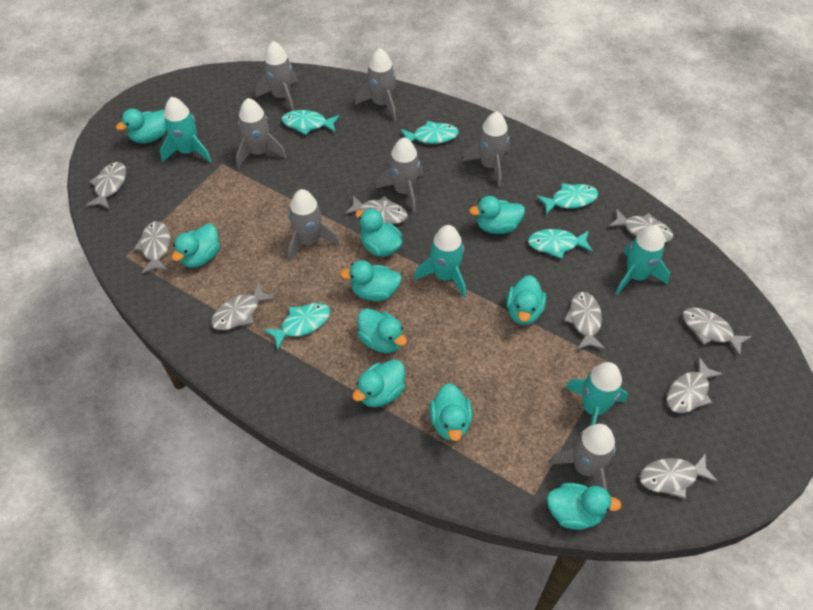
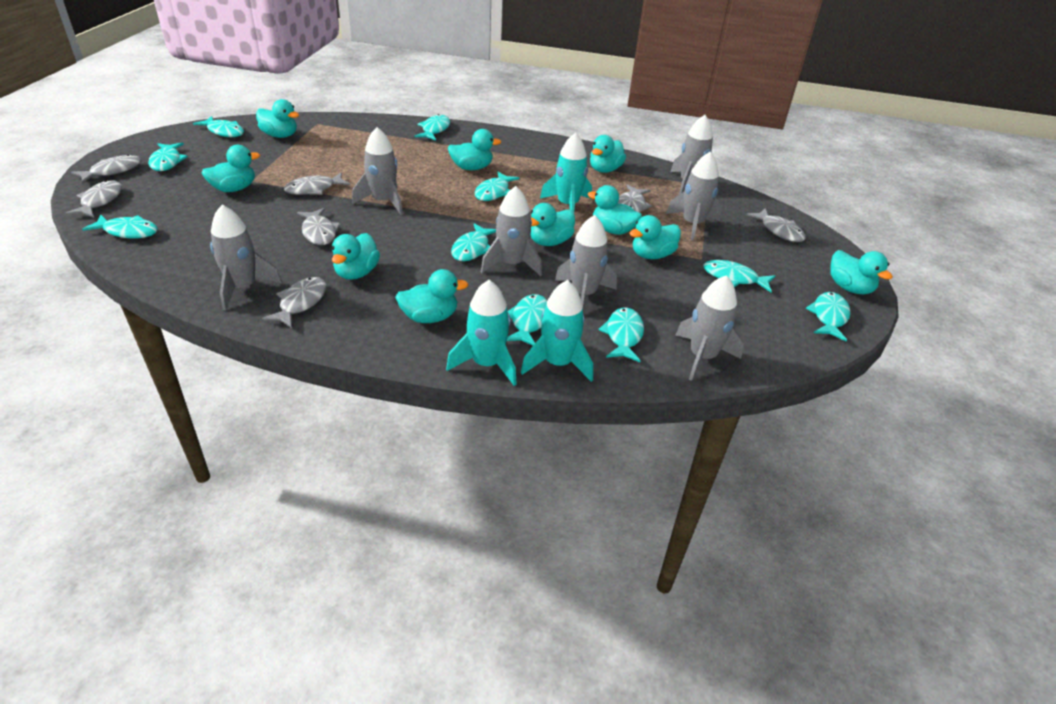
grey fish: 9 -> 7
turquoise fish: 5 -> 10
turquoise rocket: 4 -> 3

